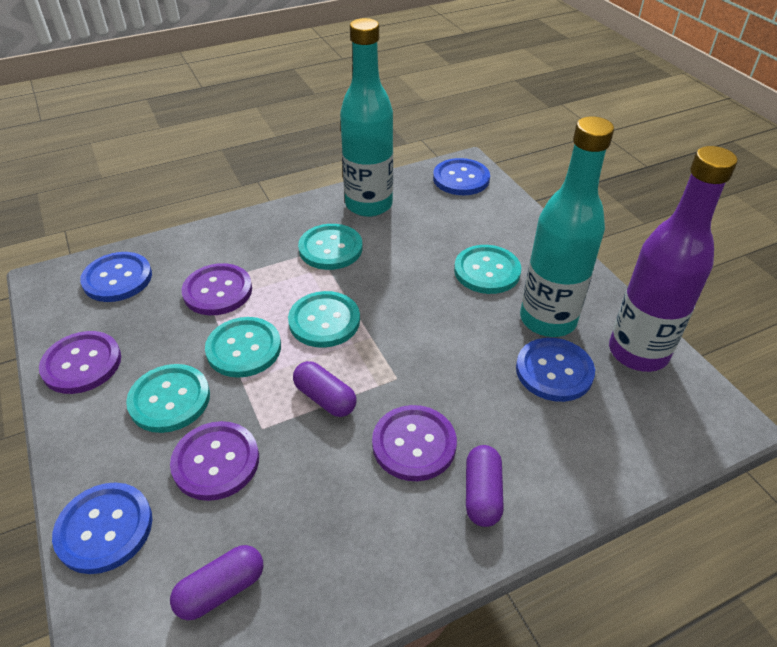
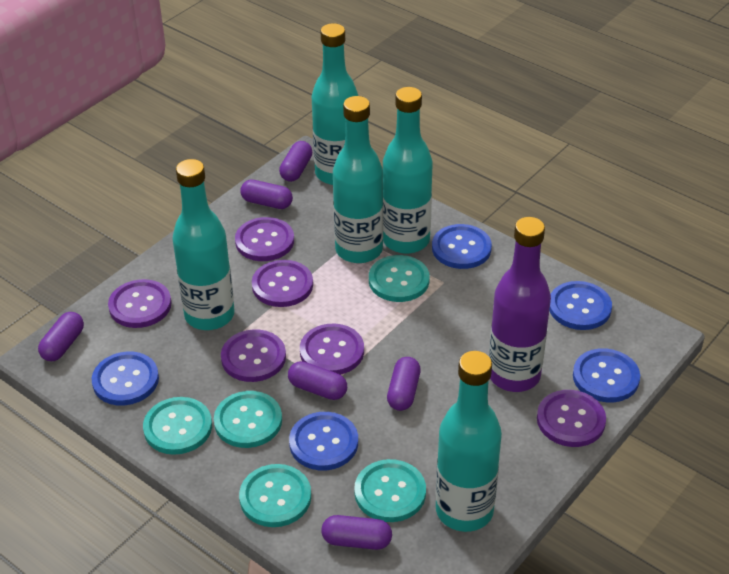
blue button: 4 -> 5
purple button: 4 -> 6
purple capsule: 3 -> 6
turquoise bottle: 2 -> 5

